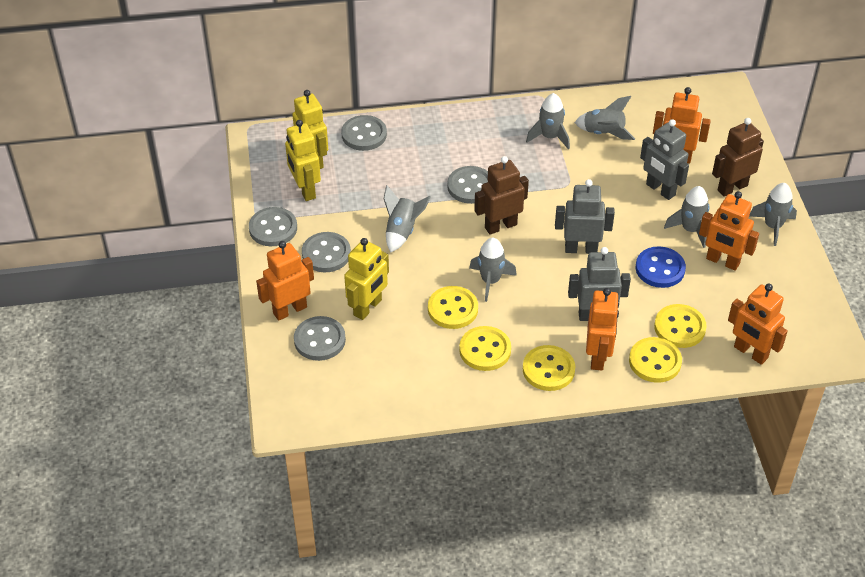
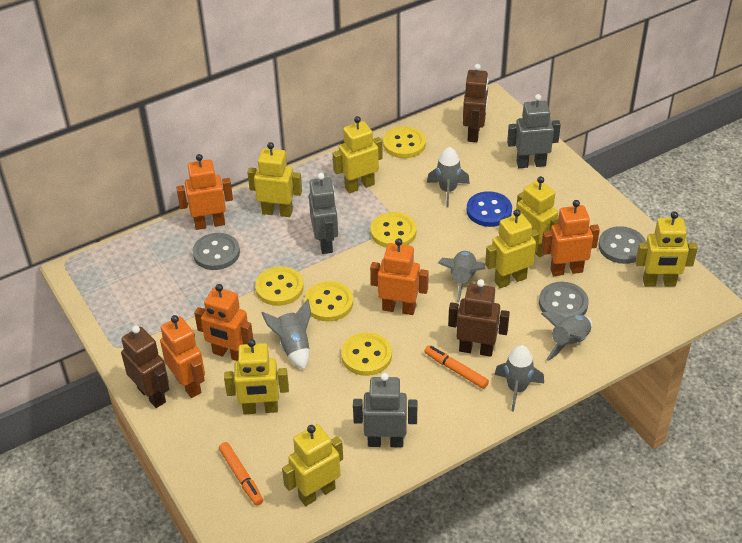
brown robot: 2 -> 3
grey button: 5 -> 3
grey rocket: 6 -> 5
orange marker: 0 -> 2
yellow robot: 3 -> 7

